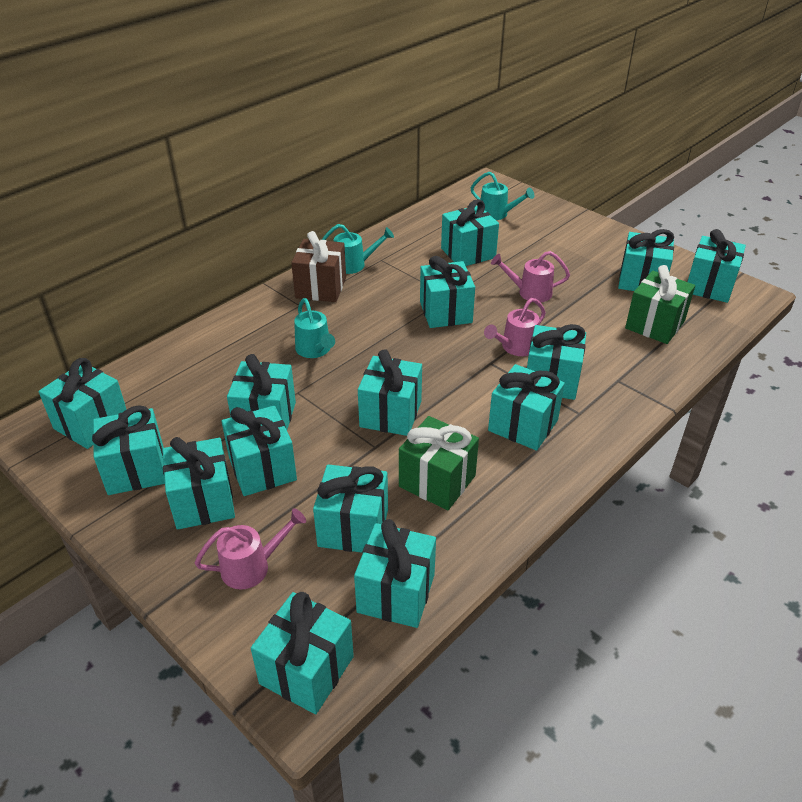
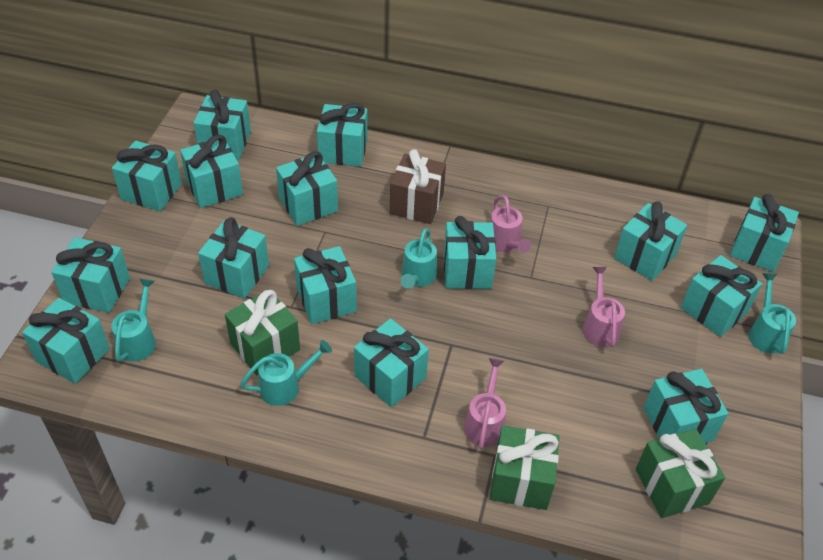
green gift: 2 -> 3
turquoise watering can: 3 -> 4

